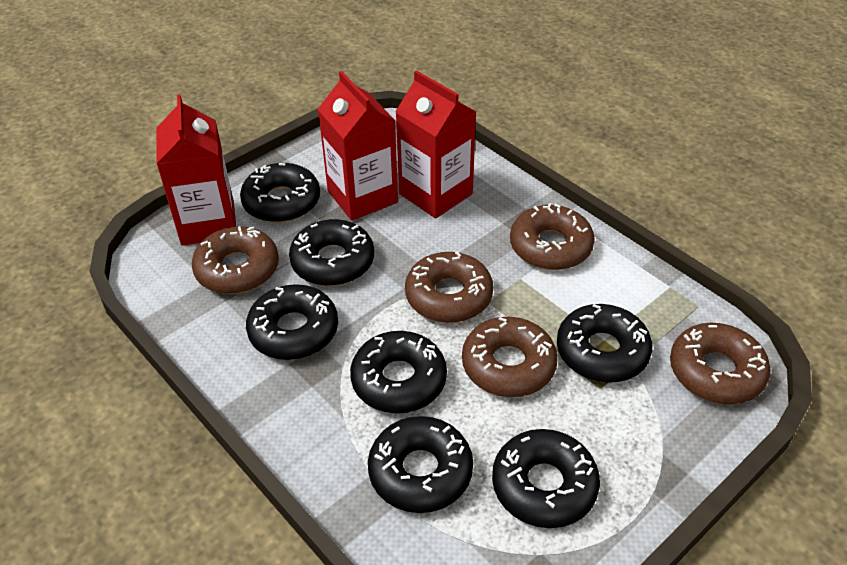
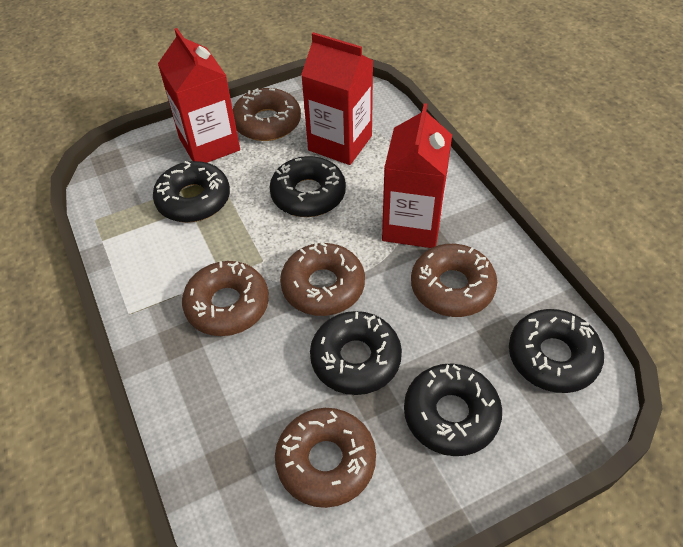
black donut: 7 -> 5

